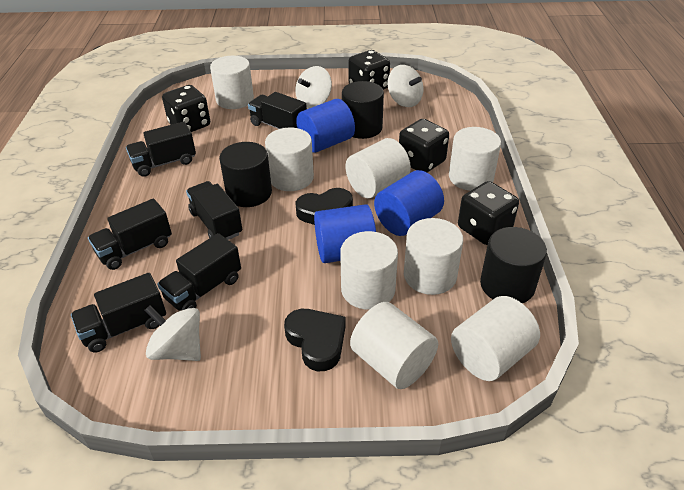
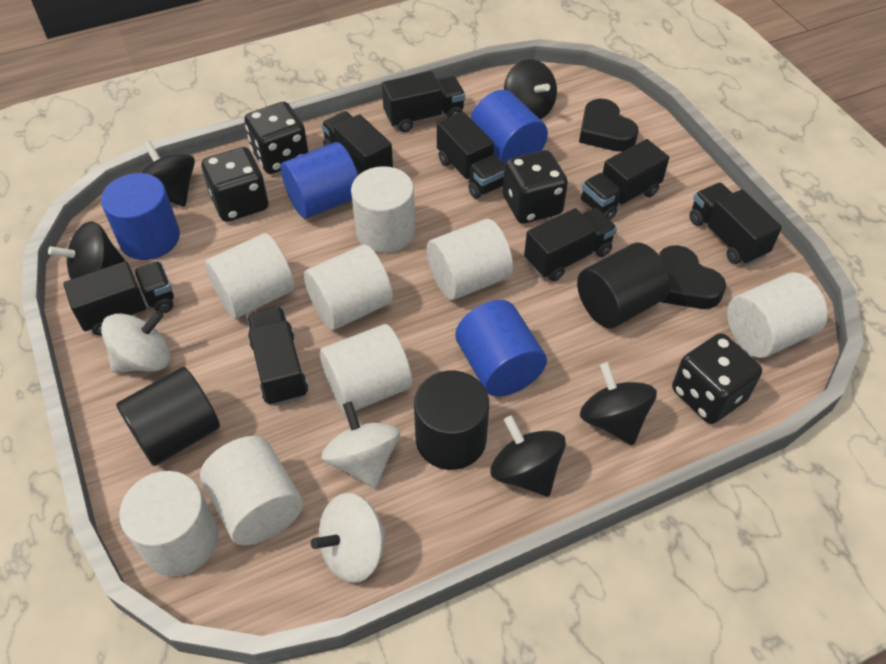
black spinning top: 0 -> 5
black truck: 6 -> 8
blue cylinder: 3 -> 4

